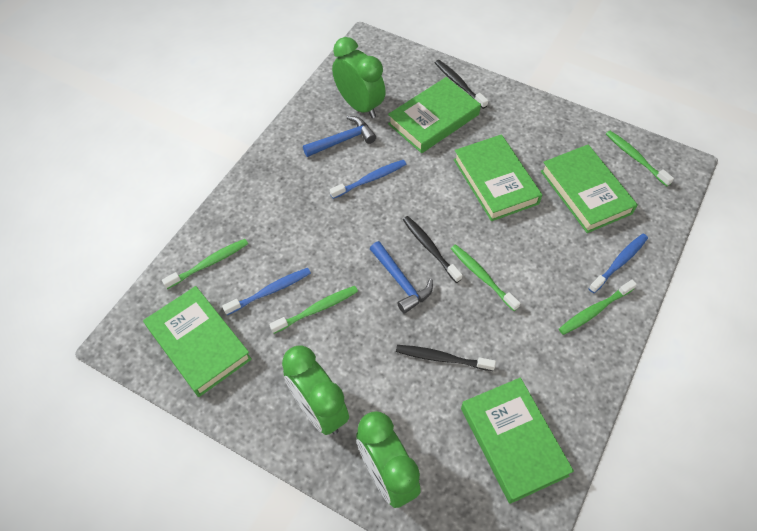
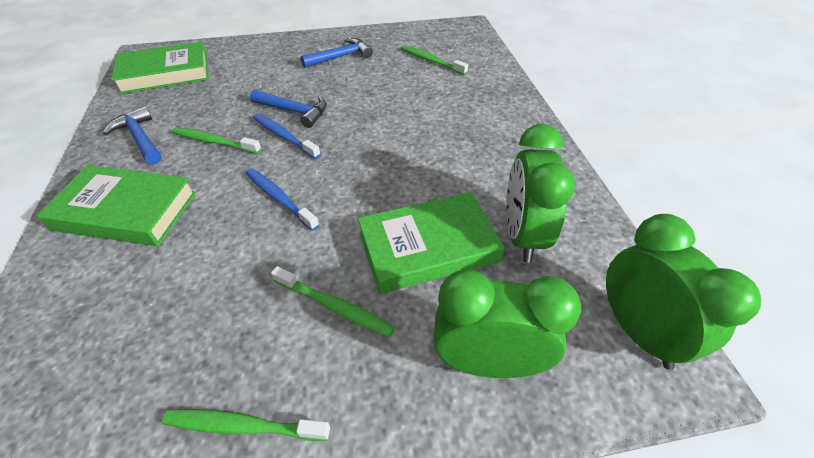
black toothbrush: 3 -> 0
blue hammer: 2 -> 3
blue toothbrush: 3 -> 2
green book: 5 -> 3
green toothbrush: 5 -> 4

